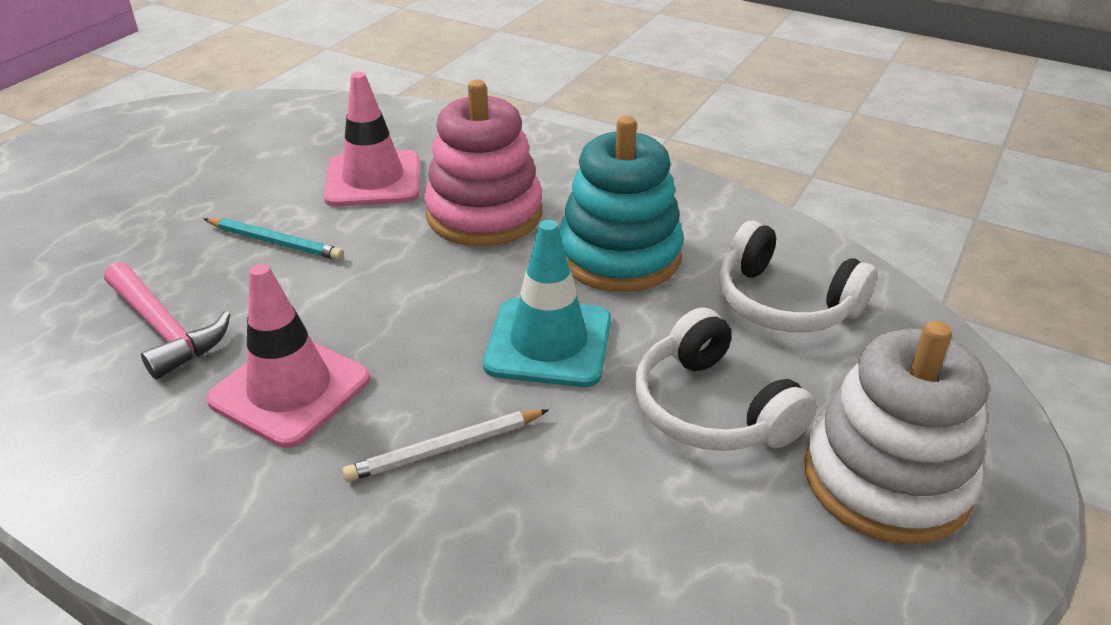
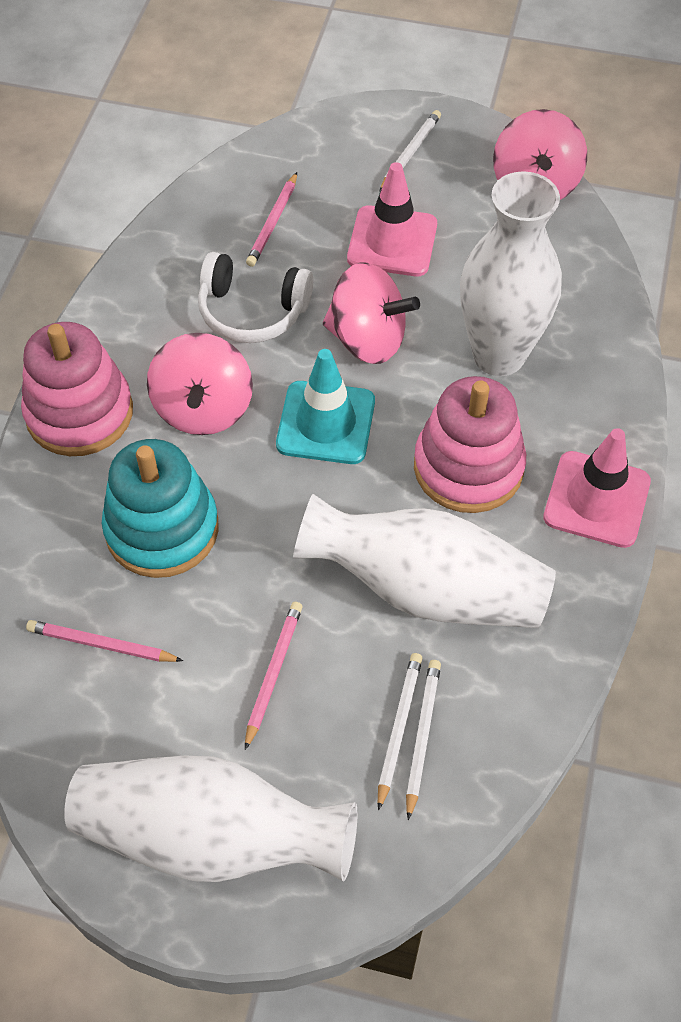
pink hammer: 1 -> 0
pink pencil: 0 -> 3
pink spinning top: 0 -> 3
pink stacking toy: 1 -> 2
turquoise pencil: 1 -> 0
white headphones: 2 -> 1
white pencil: 1 -> 3
white stacking toy: 1 -> 0
white vase: 0 -> 3

